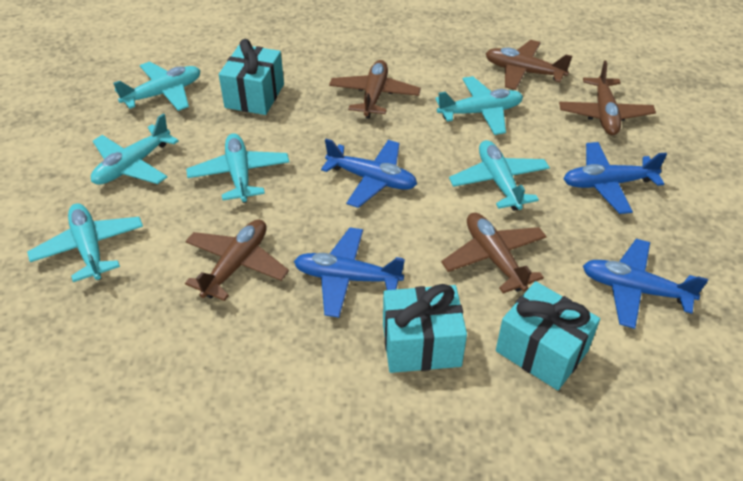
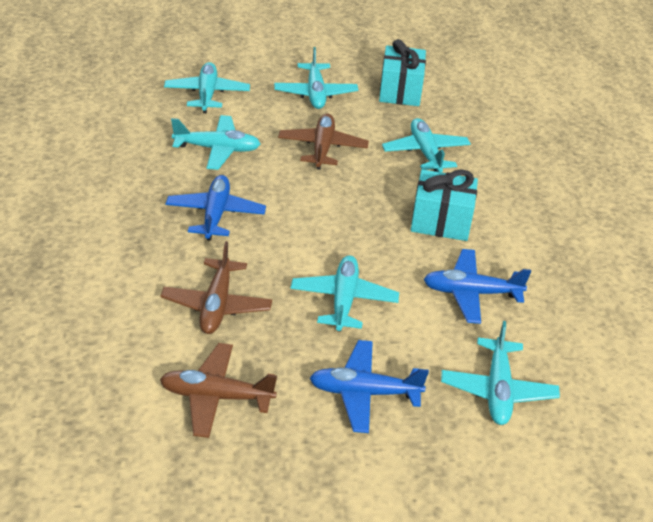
blue plane: 4 -> 3
brown plane: 5 -> 3
turquoise gift: 3 -> 2

